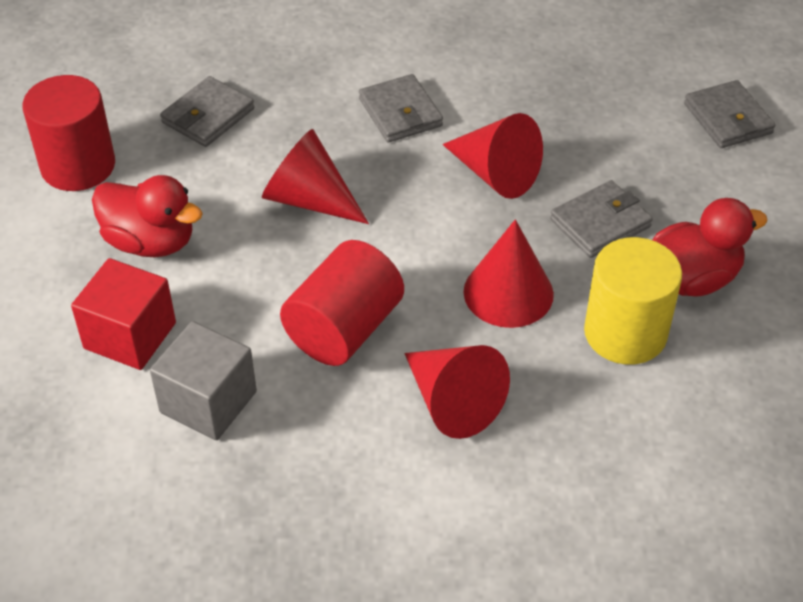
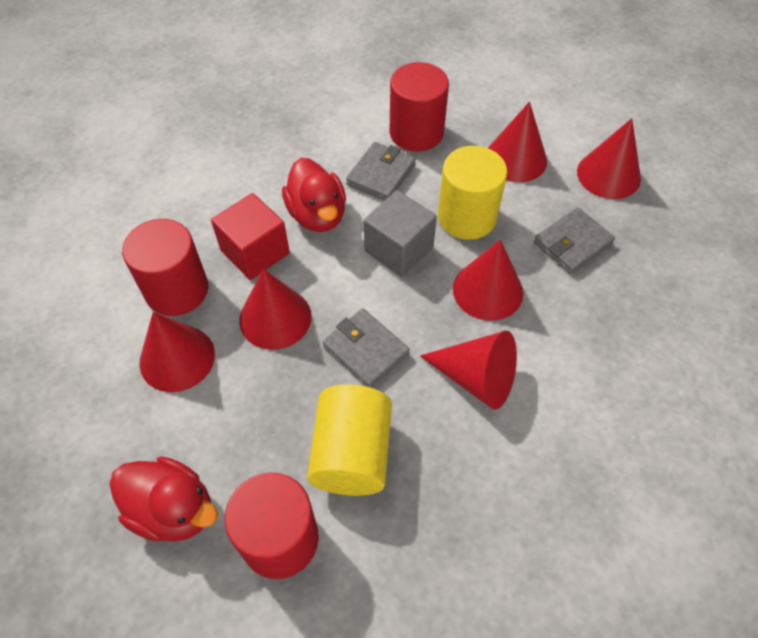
grey wallet: 4 -> 3
red cone: 4 -> 6
red cylinder: 2 -> 3
yellow cylinder: 1 -> 2

